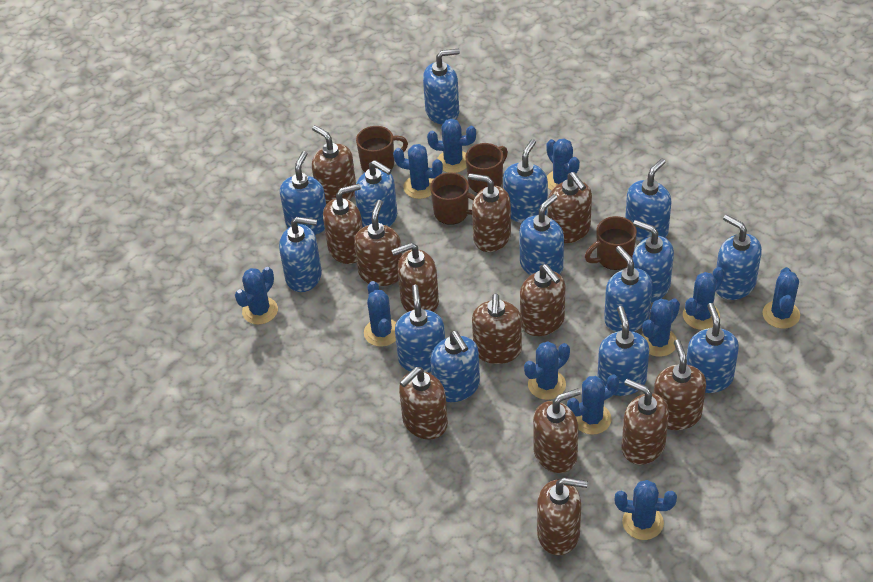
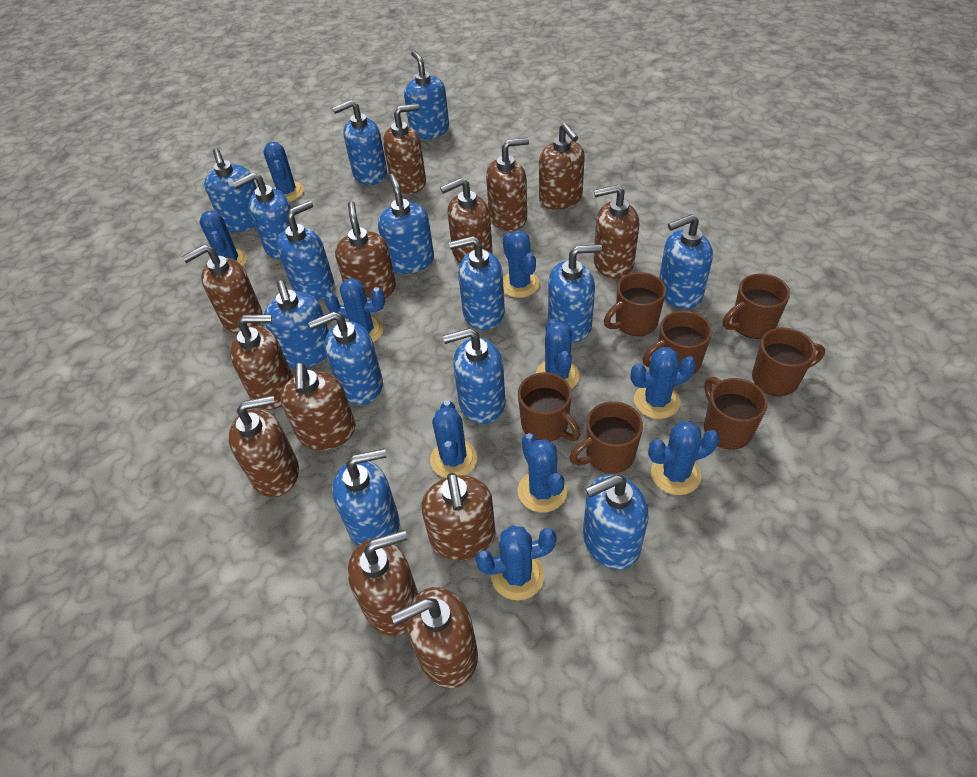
blue cactus: 11 -> 10
brown mug: 4 -> 7

